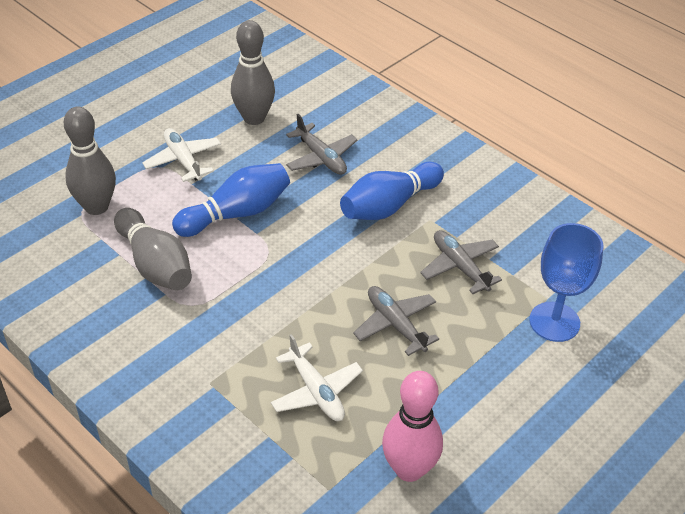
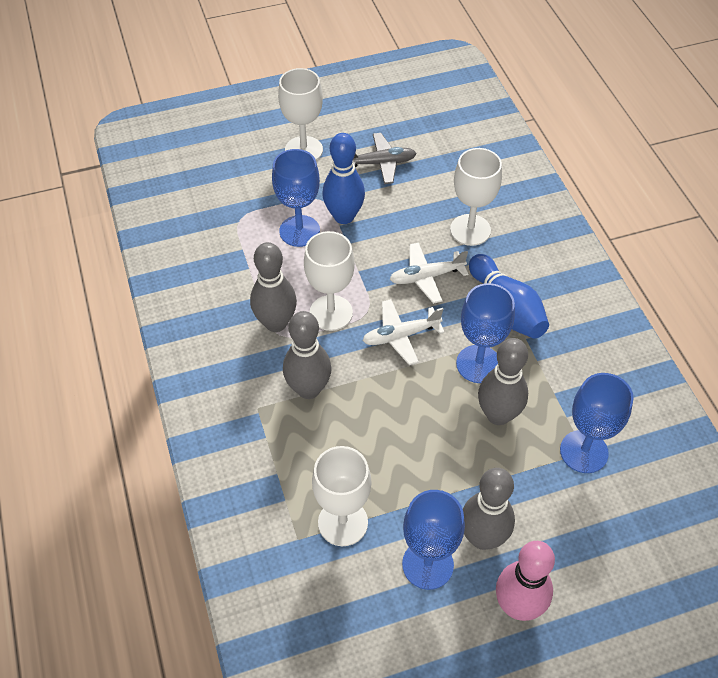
blue goblet: 1 -> 4
grey bowling pin: 3 -> 4
grey plane: 3 -> 1
white goblet: 0 -> 4

